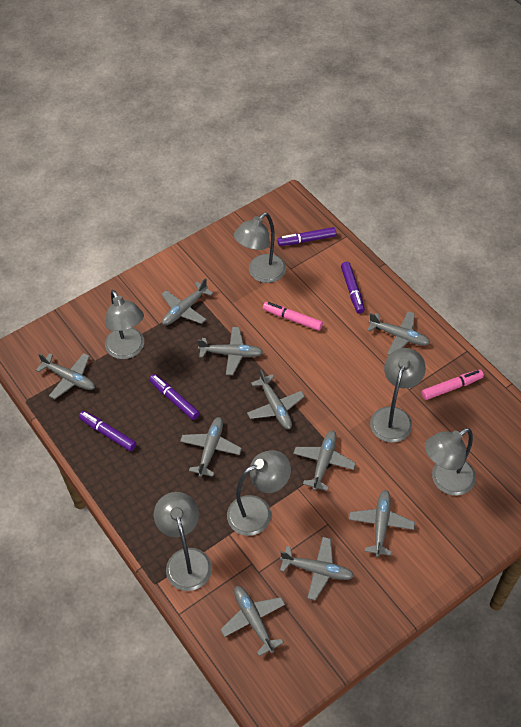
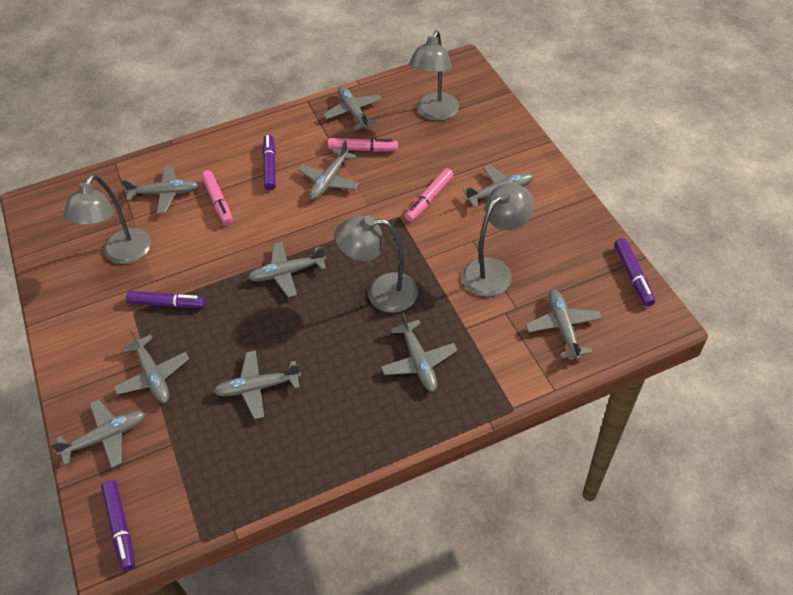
grey lamp: 6 -> 4
pink marker: 2 -> 3

